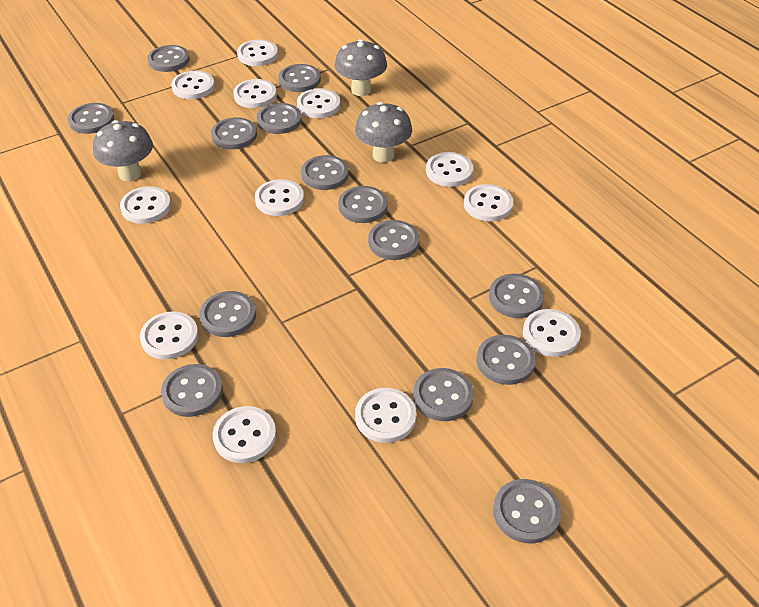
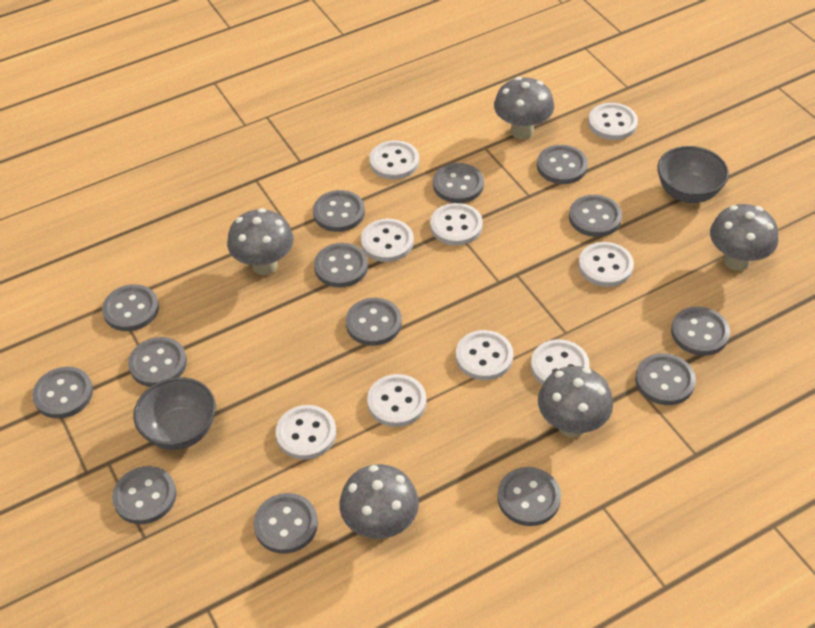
grey bowl: 0 -> 2
grey mushroom: 3 -> 5
white button: 12 -> 9

